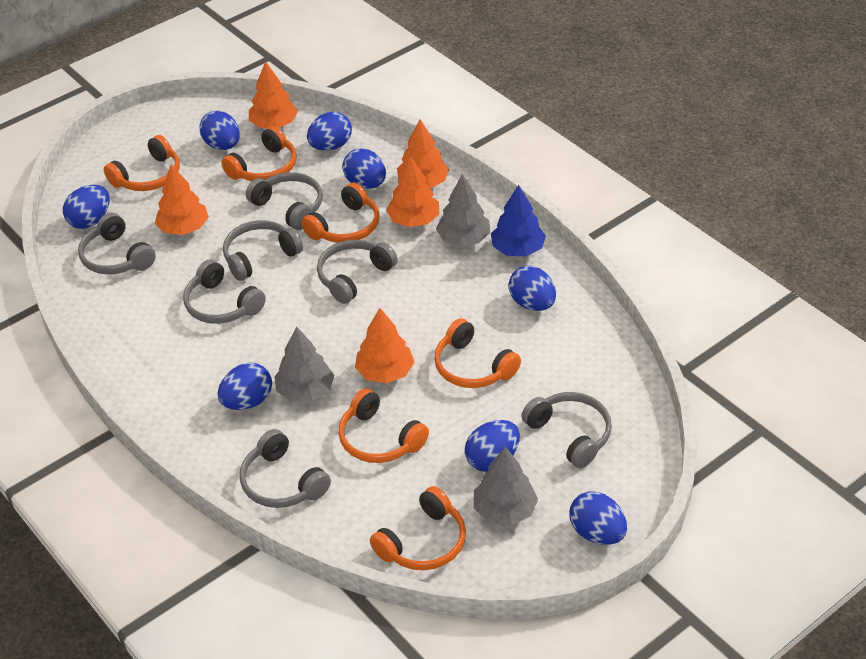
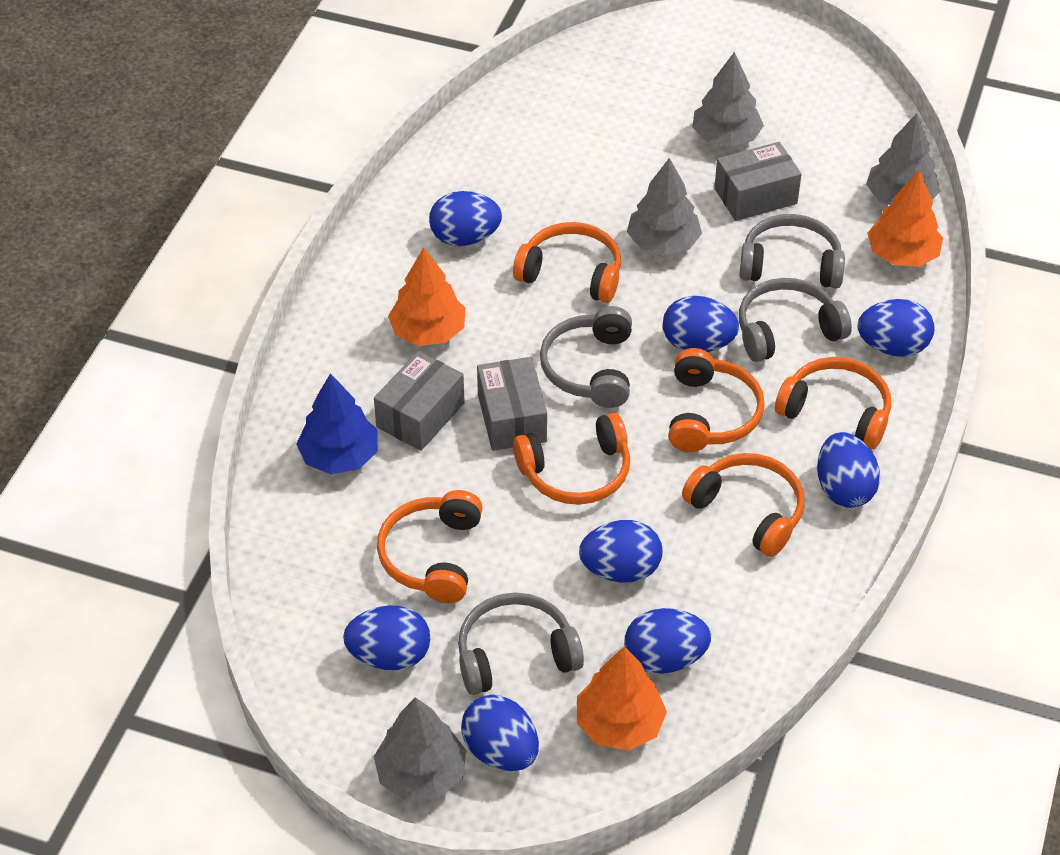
grey box: 0 -> 3
grey headphones: 7 -> 4
grey tree: 3 -> 4
orange tree: 5 -> 3

